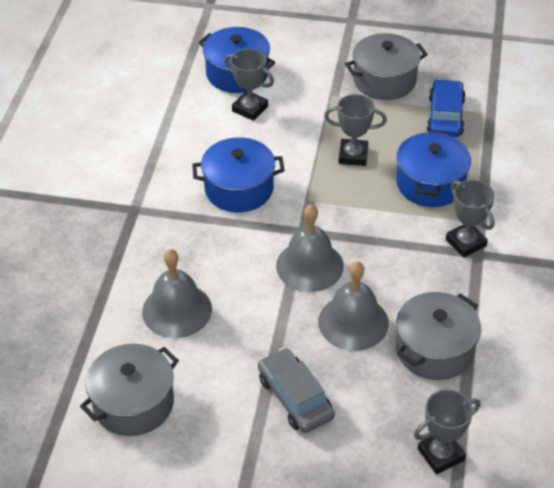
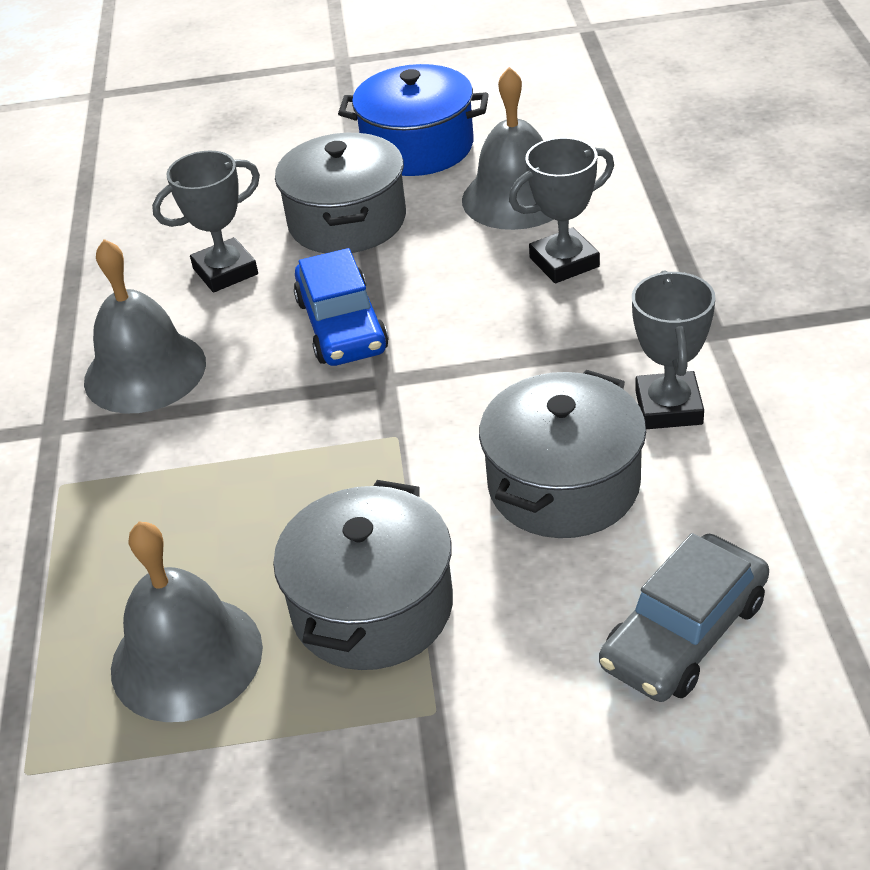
blue pot: 3 -> 1
grey trophy: 4 -> 3

